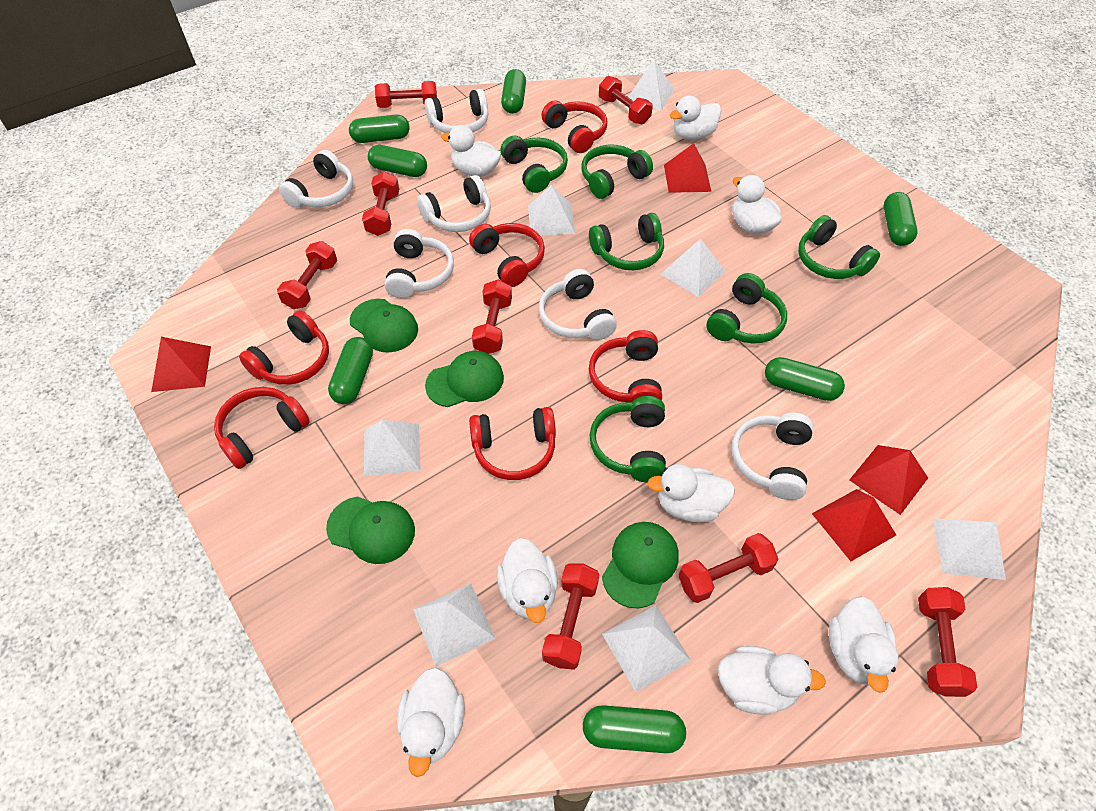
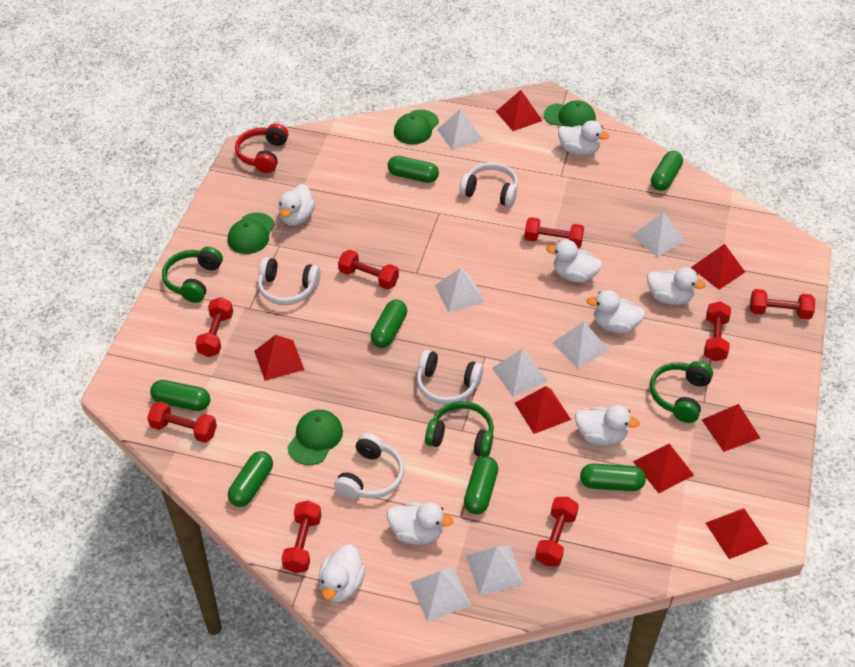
green headphones: 6 -> 3
red headphones: 6 -> 1
red pyramid: 4 -> 7
white headphones: 6 -> 4

